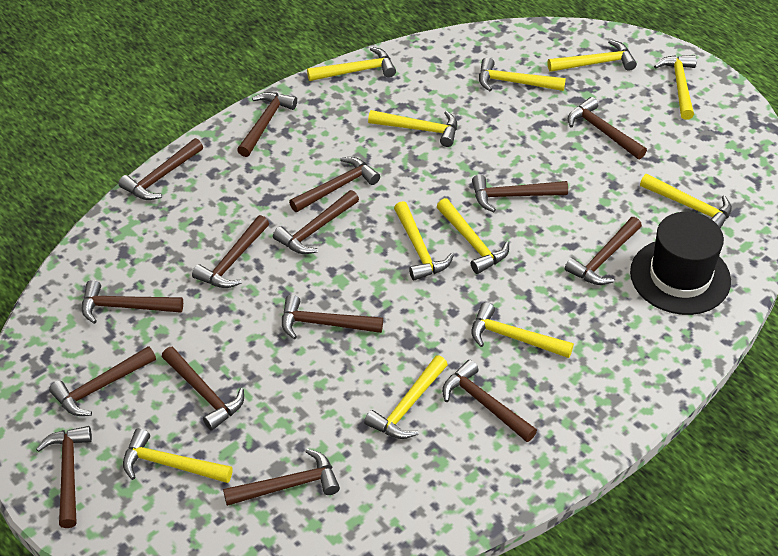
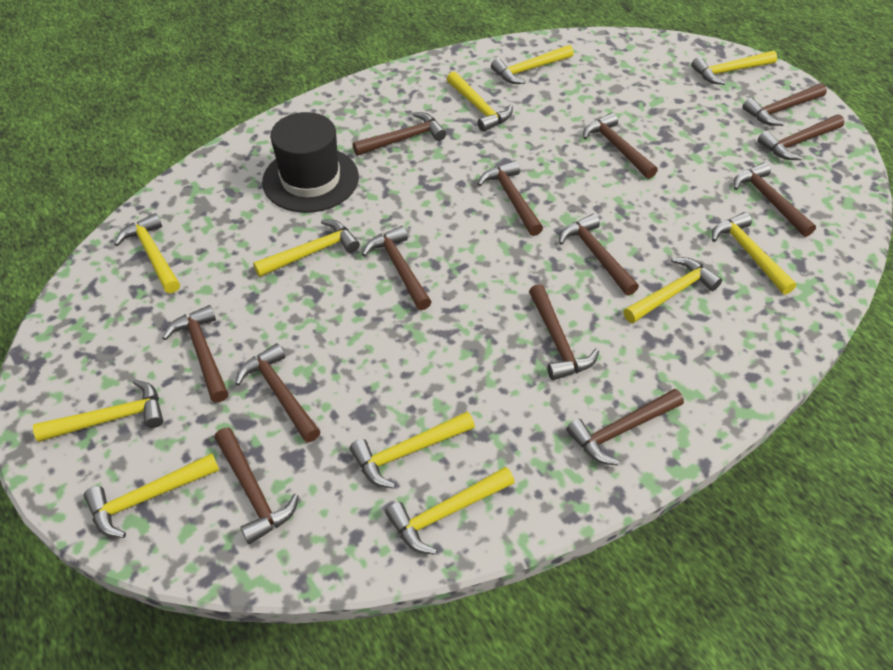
brown hammer: 15 -> 13

